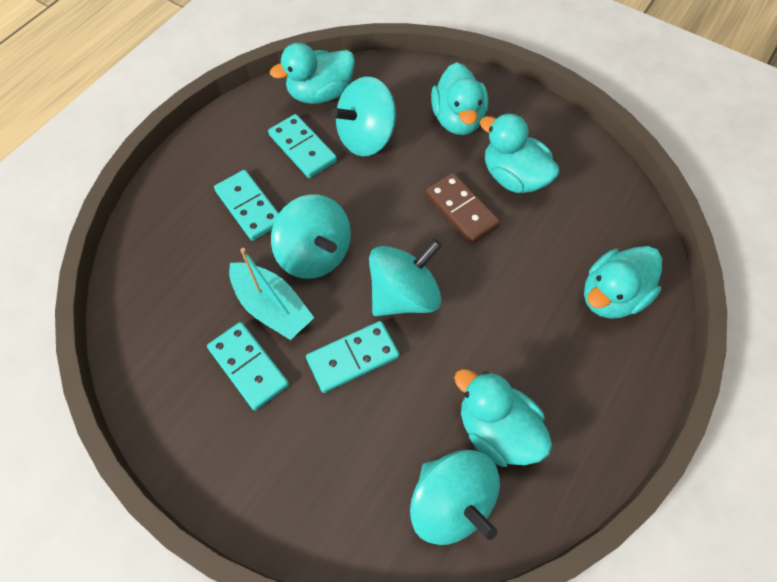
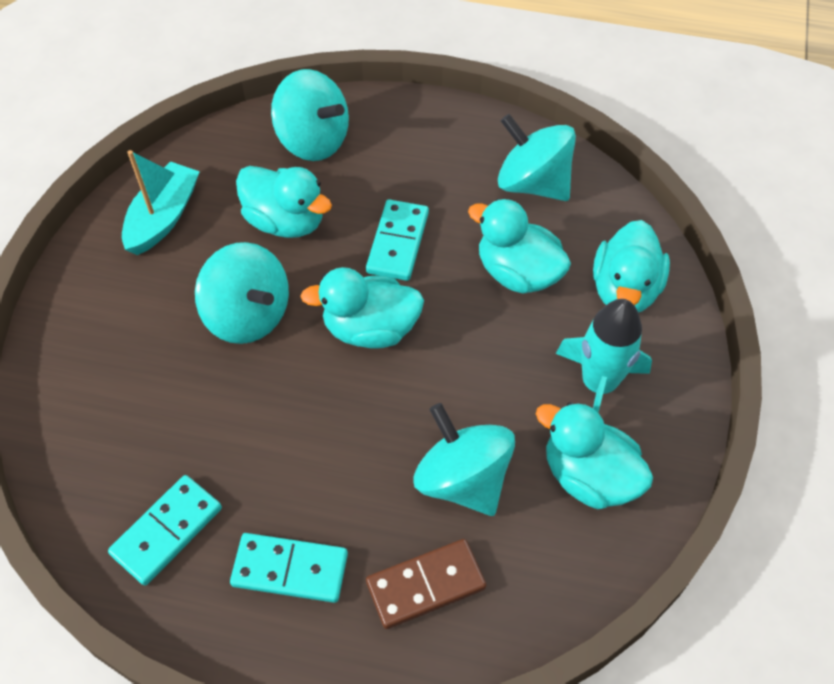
turquoise domino: 4 -> 3
turquoise rocket: 0 -> 1

